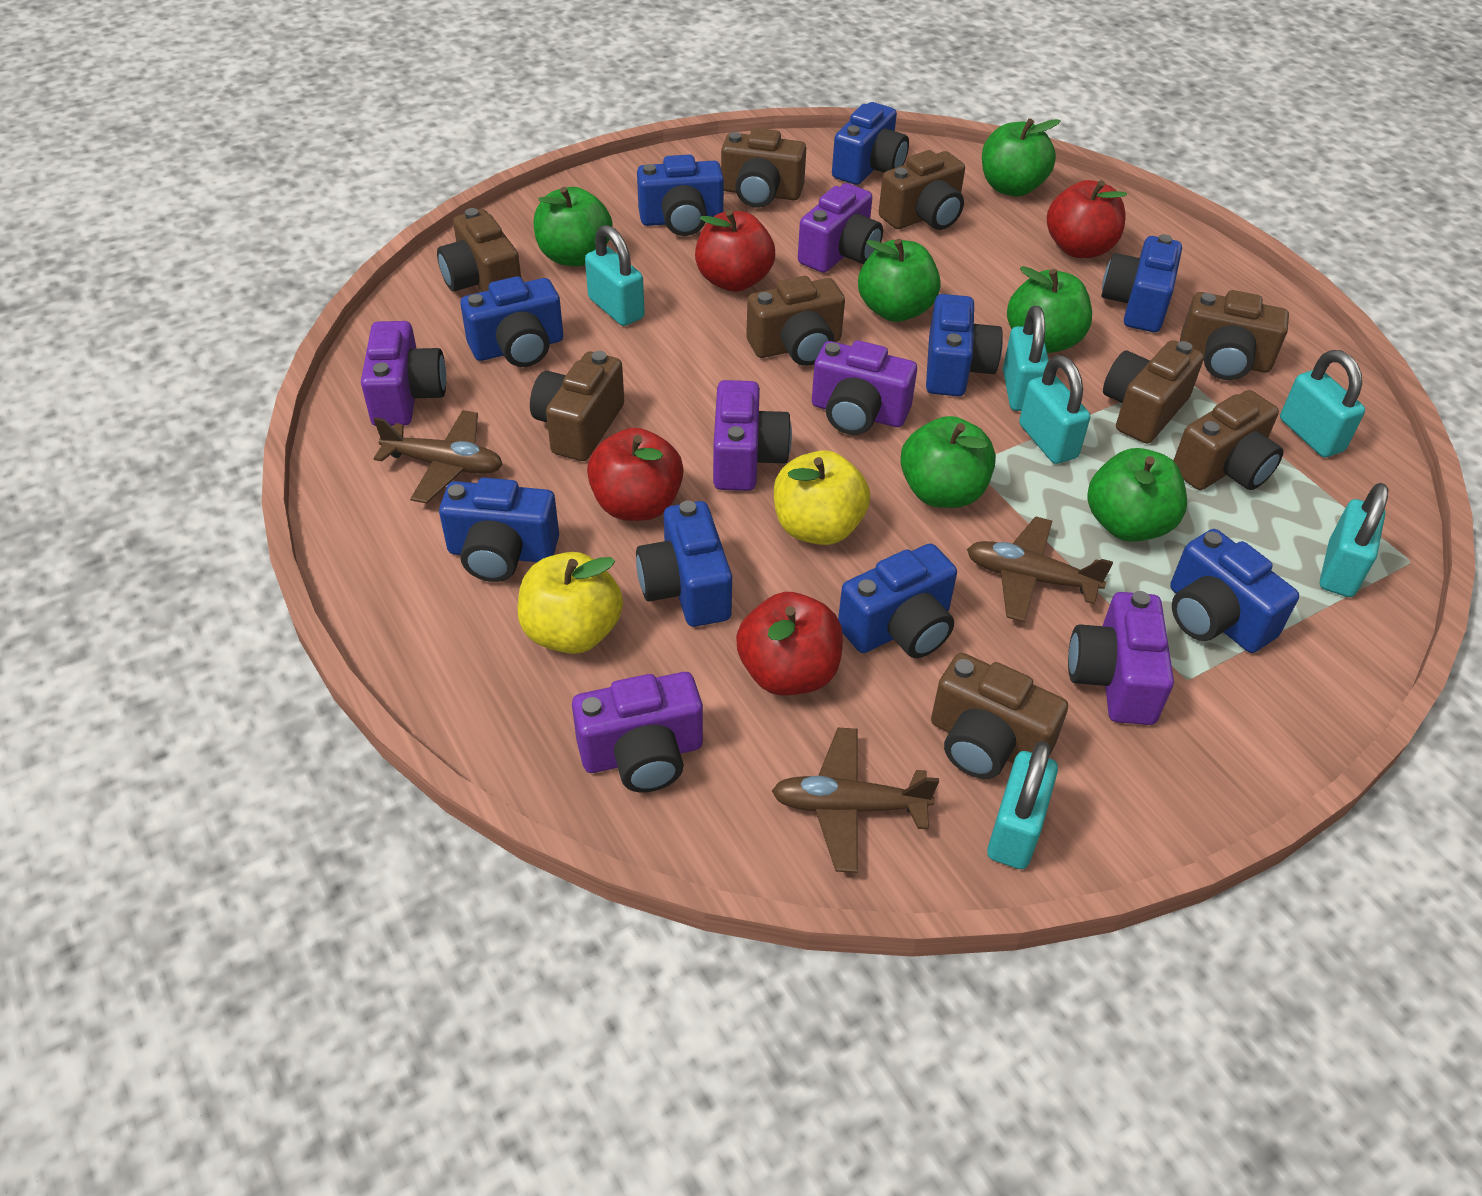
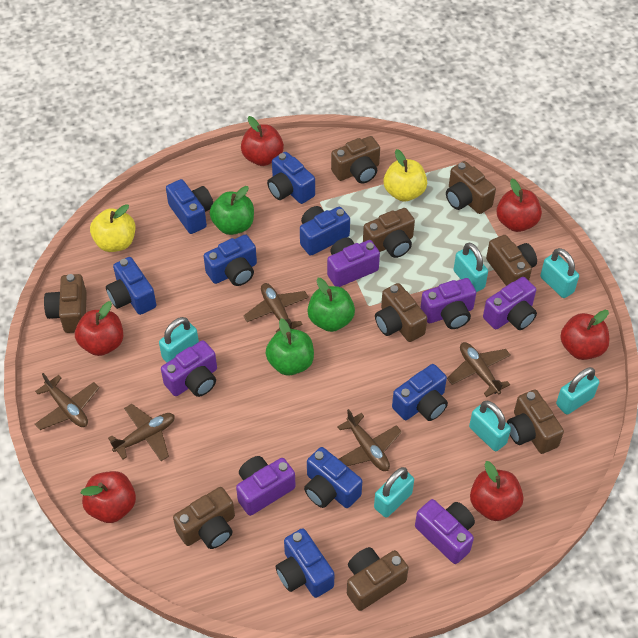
blue camera: 9 -> 8
brown plane: 3 -> 5
green apple: 6 -> 3
red apple: 4 -> 6

